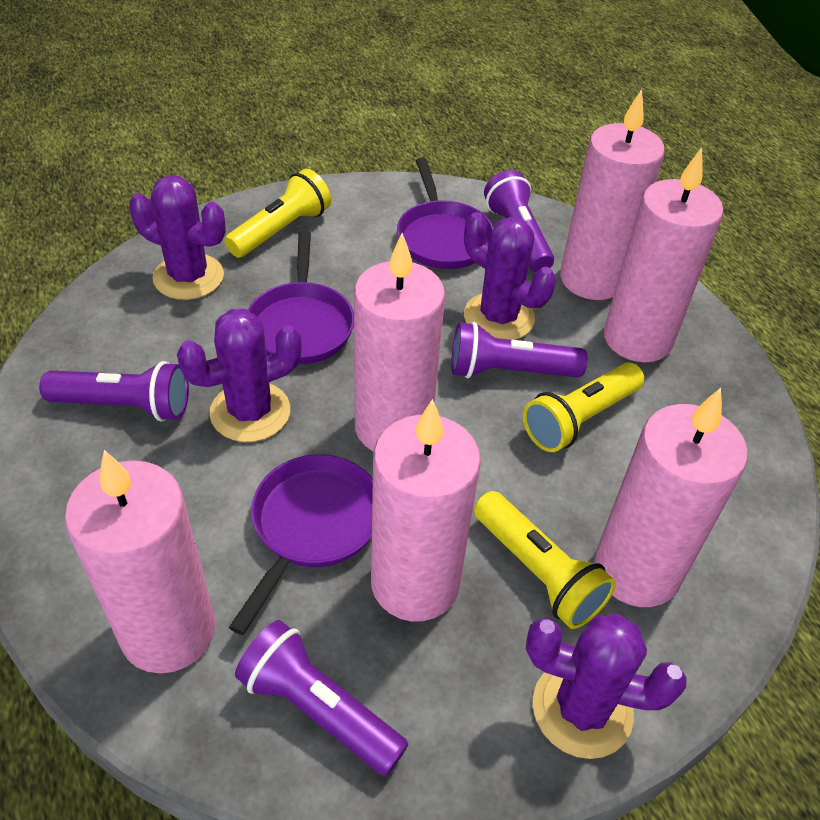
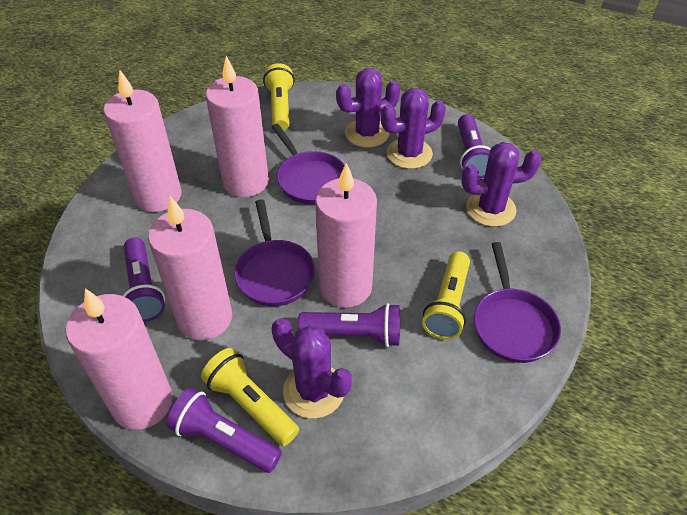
pink candle: 6 -> 5

